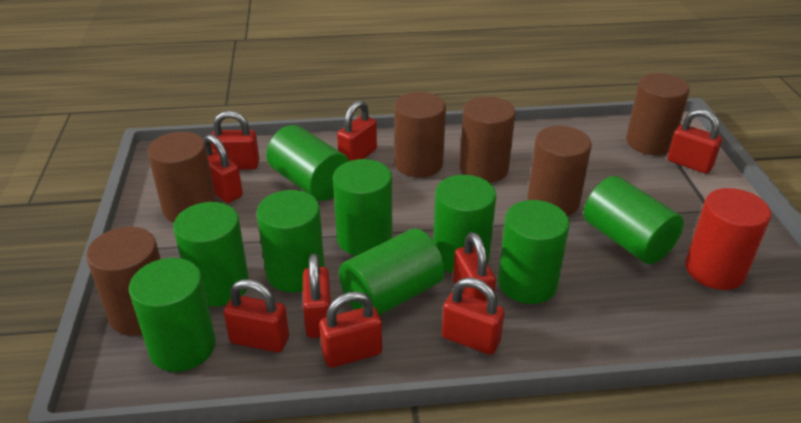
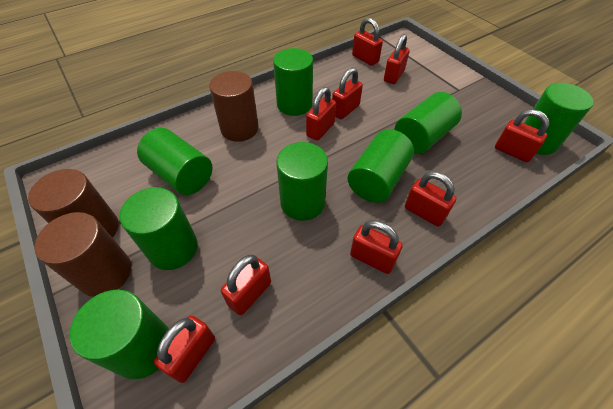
brown cylinder: 6 -> 3
green cylinder: 9 -> 8
red cylinder: 1 -> 0

